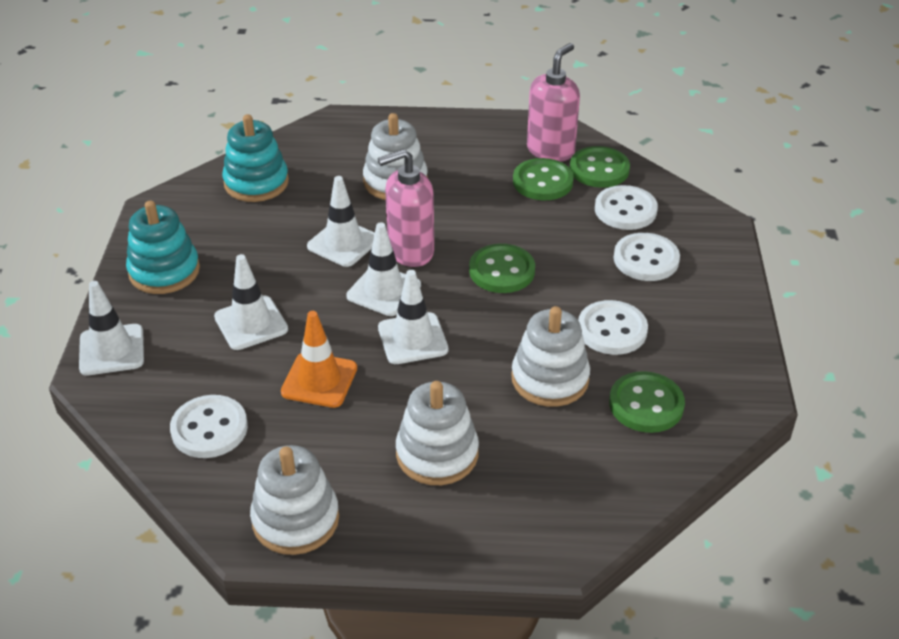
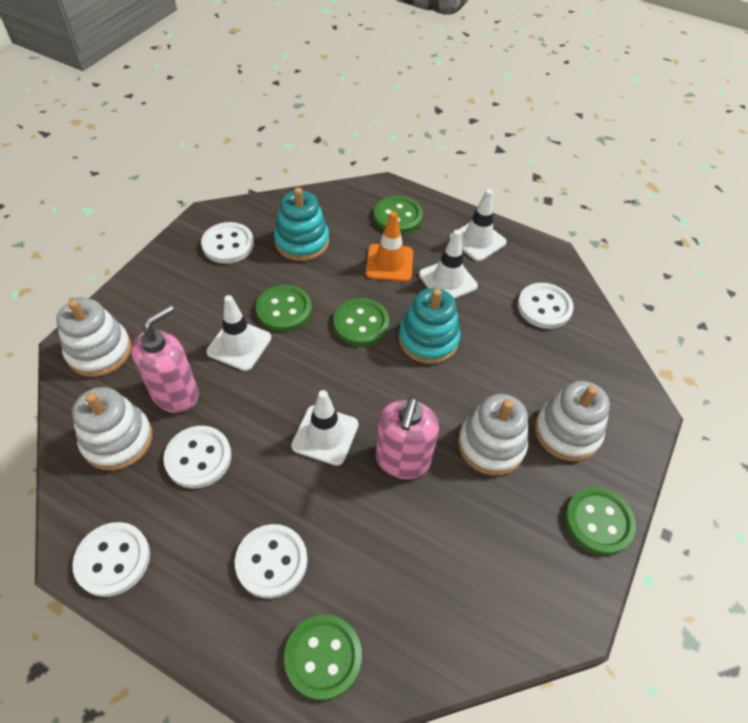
green button: 4 -> 5
white button: 4 -> 5
white traffic cone: 5 -> 4

